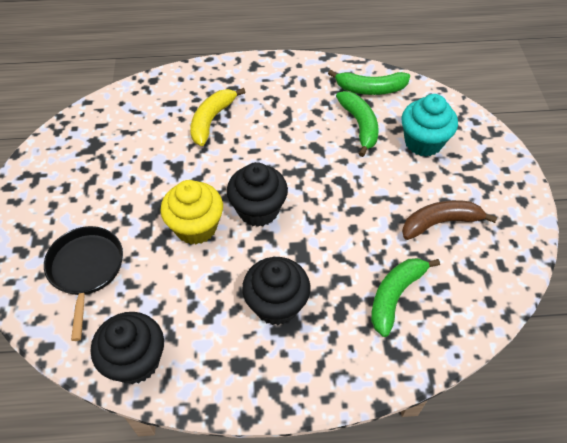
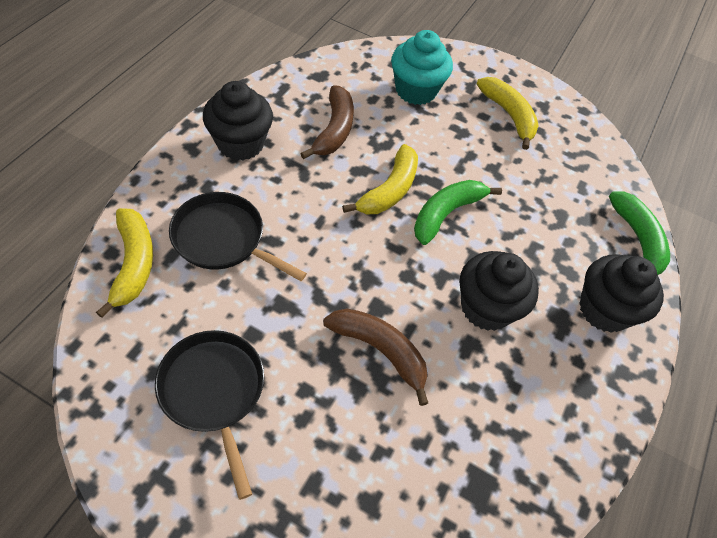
black pan: 1 -> 2
brown banana: 1 -> 2
green banana: 3 -> 2
yellow banana: 1 -> 3
yellow cupcake: 1 -> 0

